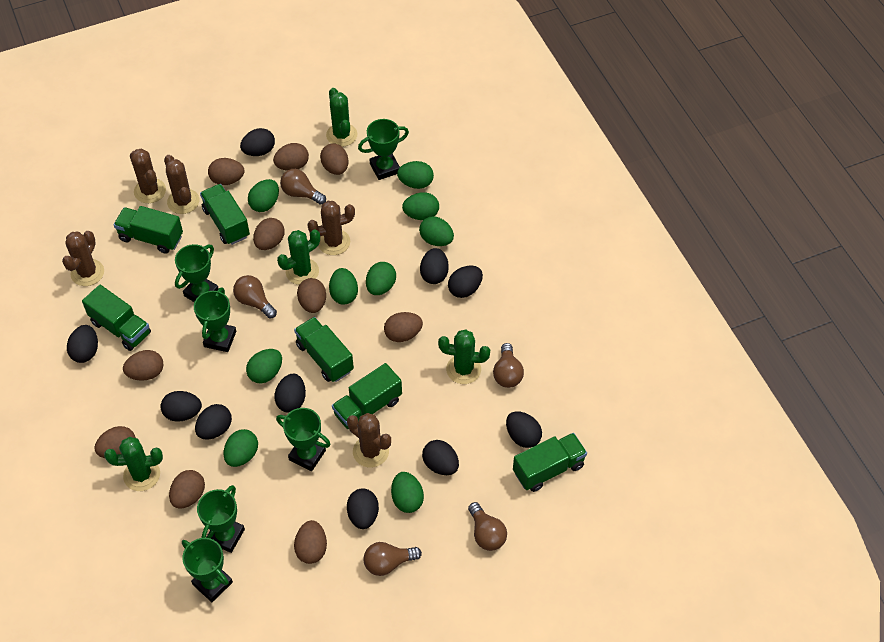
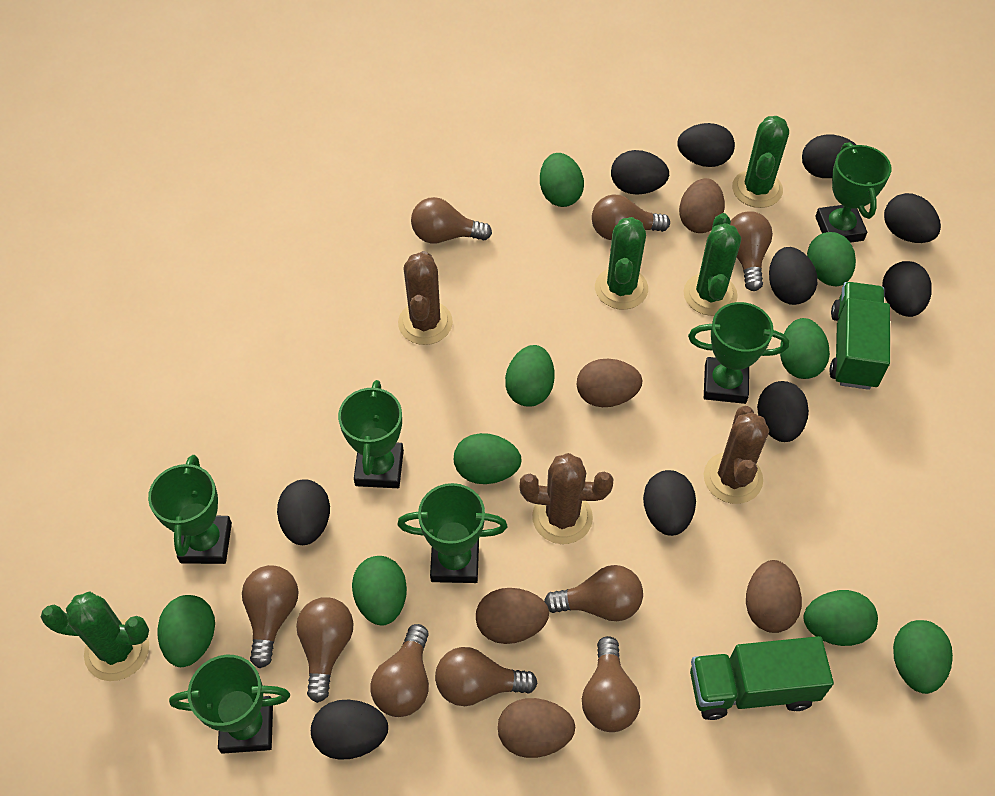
brown cactus: 5 -> 3
brown egg: 10 -> 5
brown light bulb: 5 -> 9
green truck: 6 -> 2

